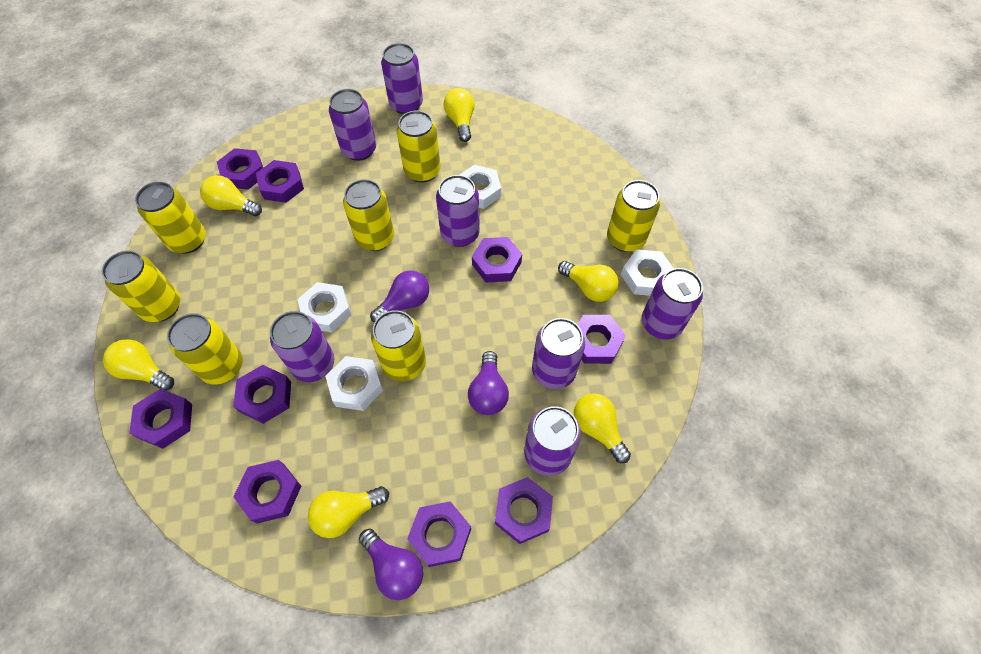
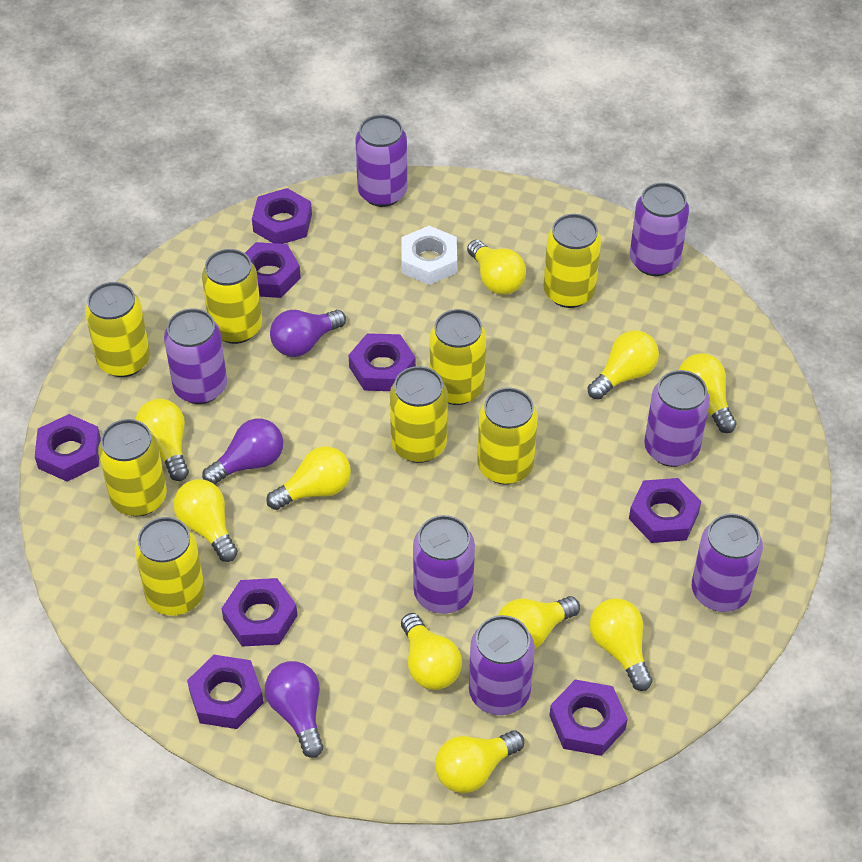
purple nut: 9 -> 8
white nut: 4 -> 1
yellow can: 7 -> 8
yellow light bulb: 6 -> 10

